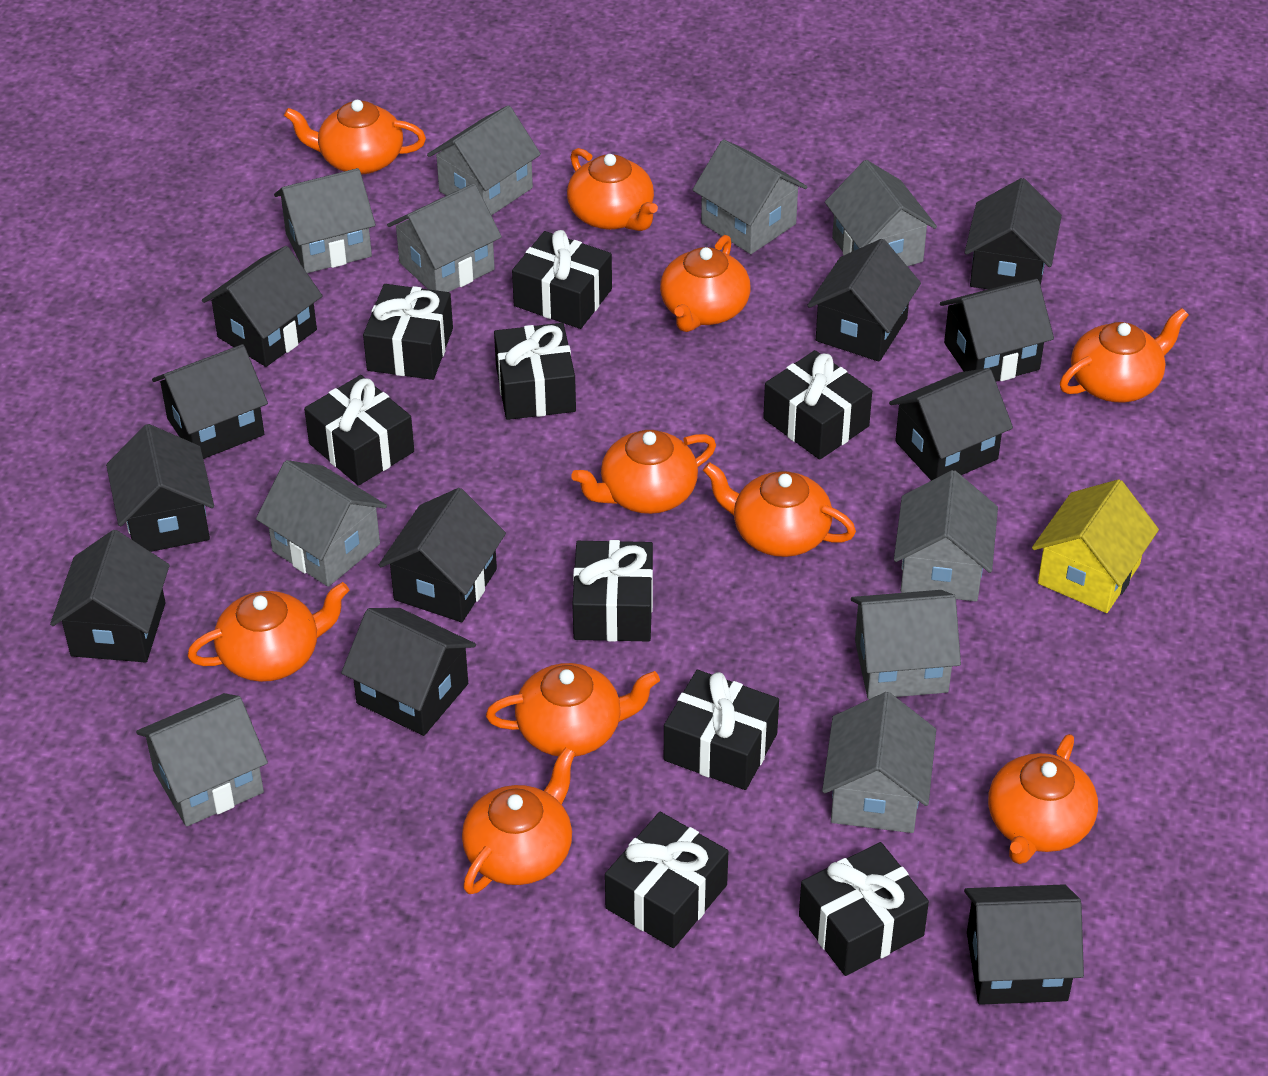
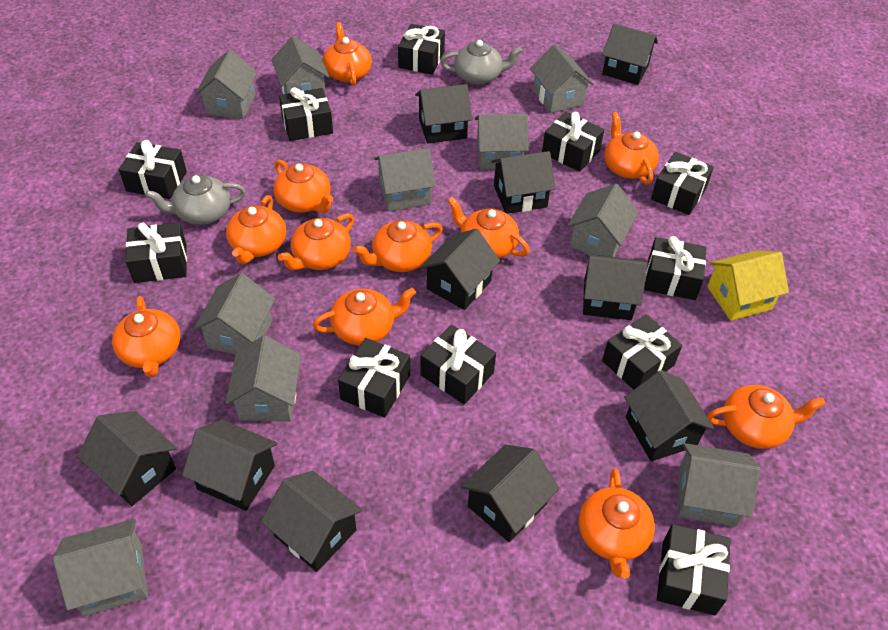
black gift: 9 -> 11
black house: 11 -> 10
grey teapot: 0 -> 2
orange teapot: 10 -> 11

